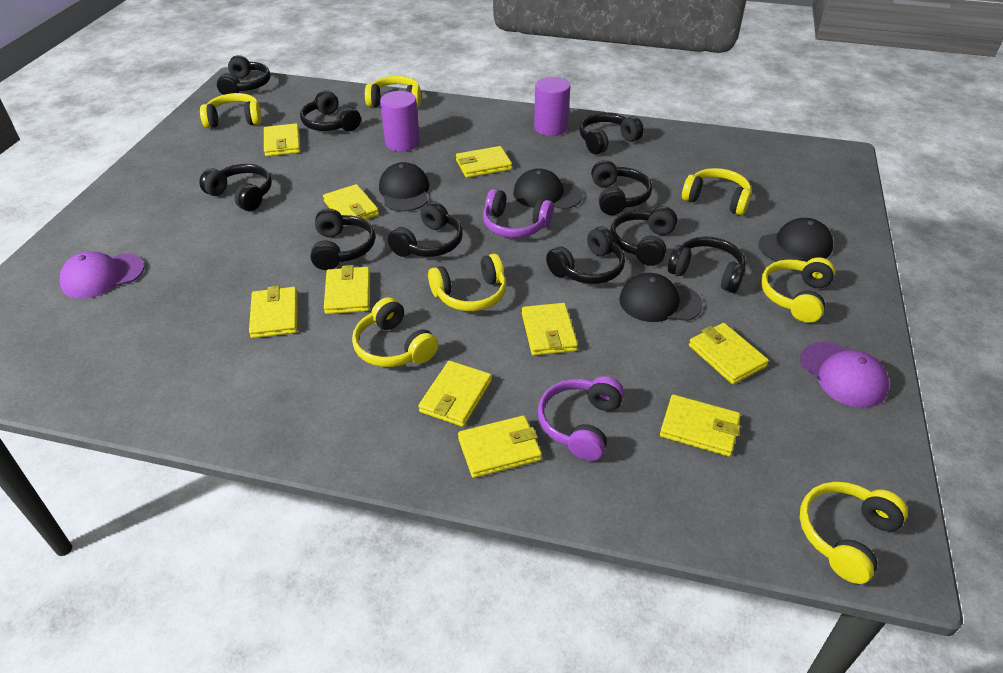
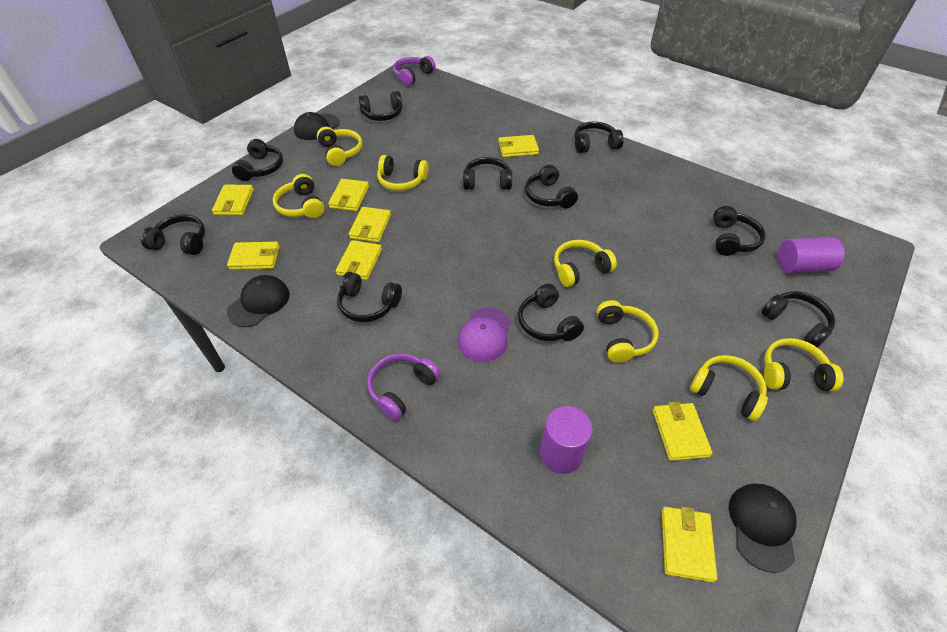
black cap: 4 -> 3
purple cap: 2 -> 1
yellow wallet: 10 -> 8

